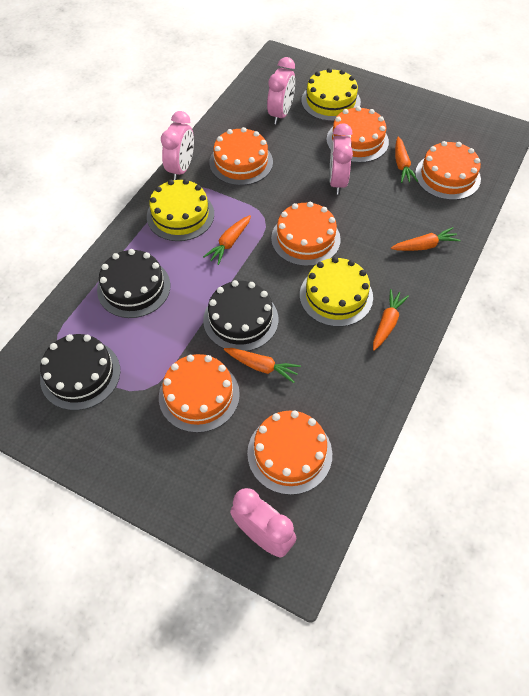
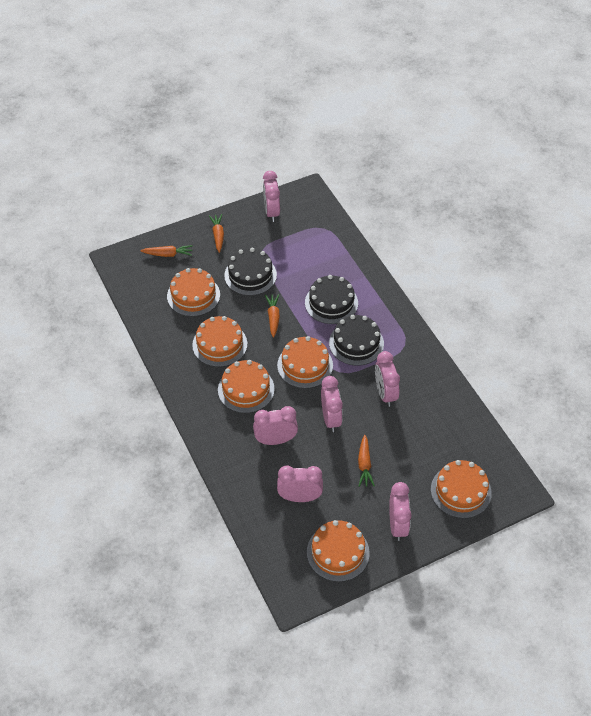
orange carrot: 5 -> 4
pink clock: 4 -> 6
yellow cake: 3 -> 0

